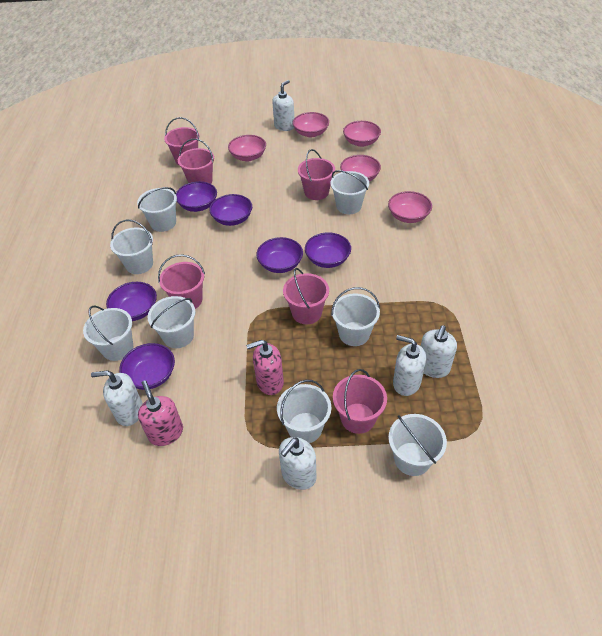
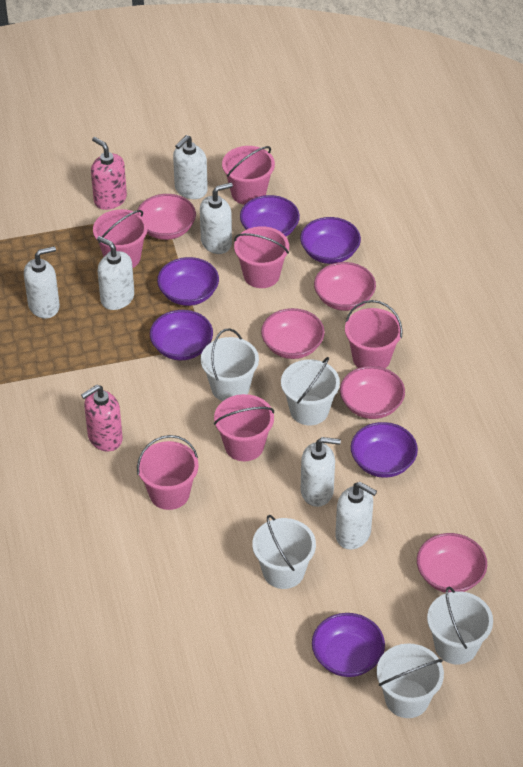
white bucket: 8 -> 5
white soap dispenser: 5 -> 6

